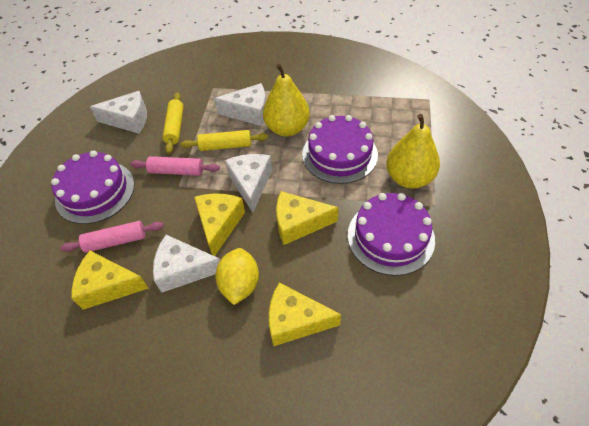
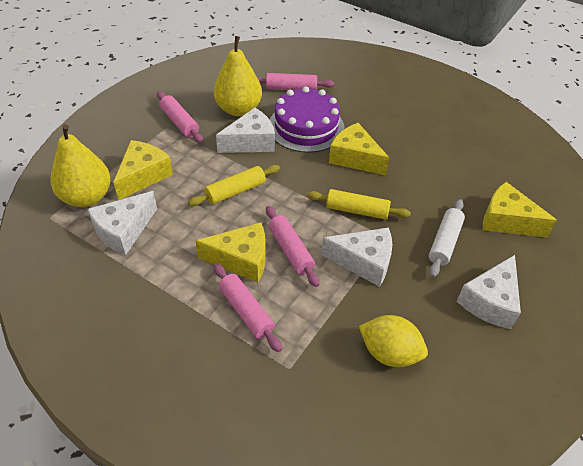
pink rolling pin: 2 -> 4
purple cake: 3 -> 1
white rolling pin: 0 -> 1

